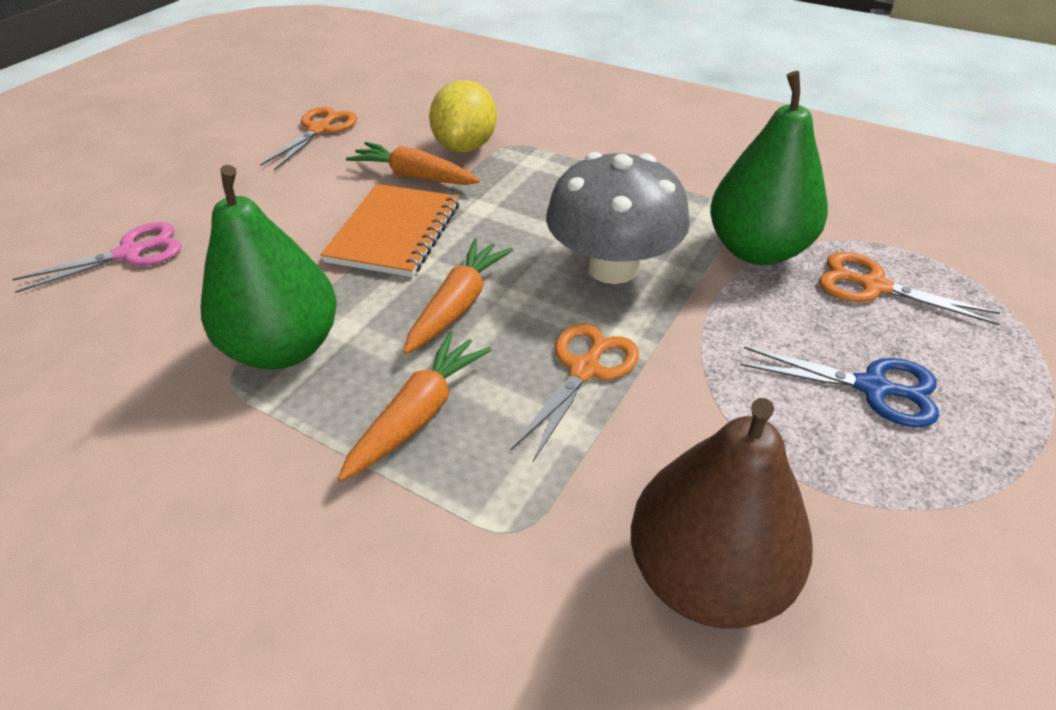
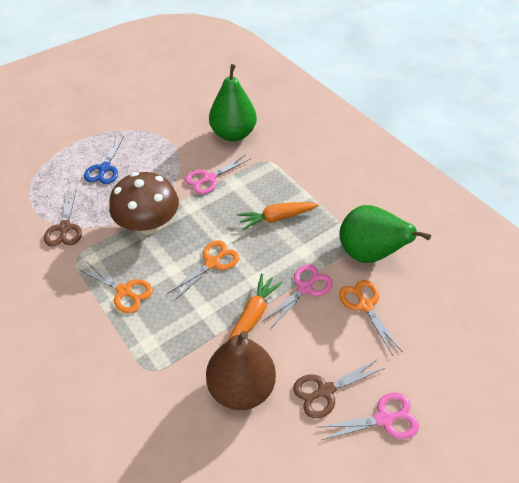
brown mushroom: 0 -> 1
brown scissors: 0 -> 2
grey mushroom: 1 -> 0
orange carrot: 3 -> 2
orange notebook: 1 -> 0
pink scissors: 1 -> 3
yellow lemon: 1 -> 0

